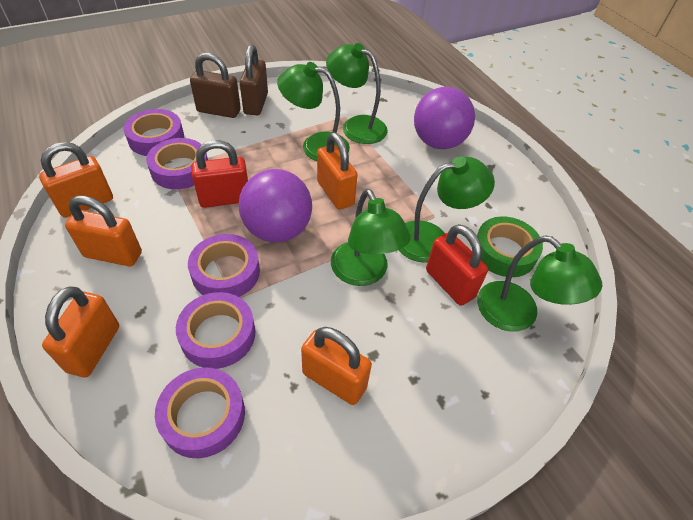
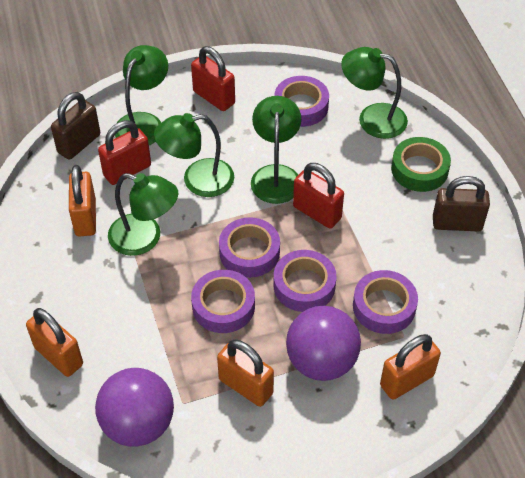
orange padlock: 5 -> 4
red padlock: 2 -> 3

